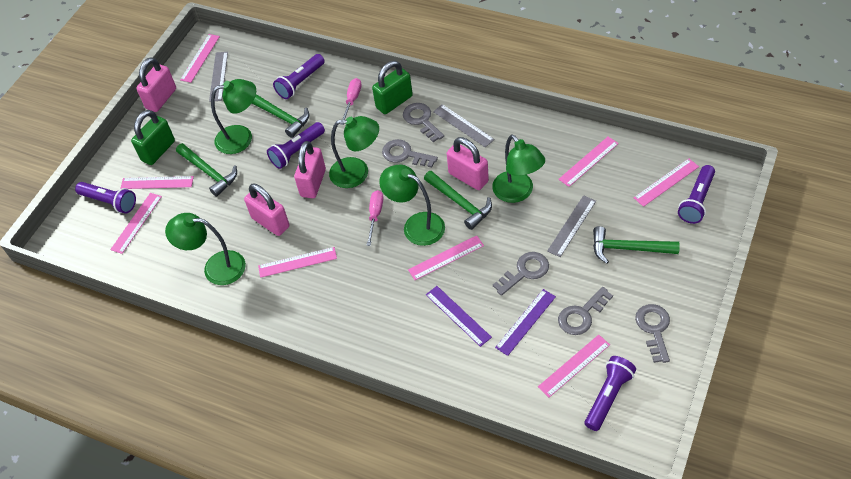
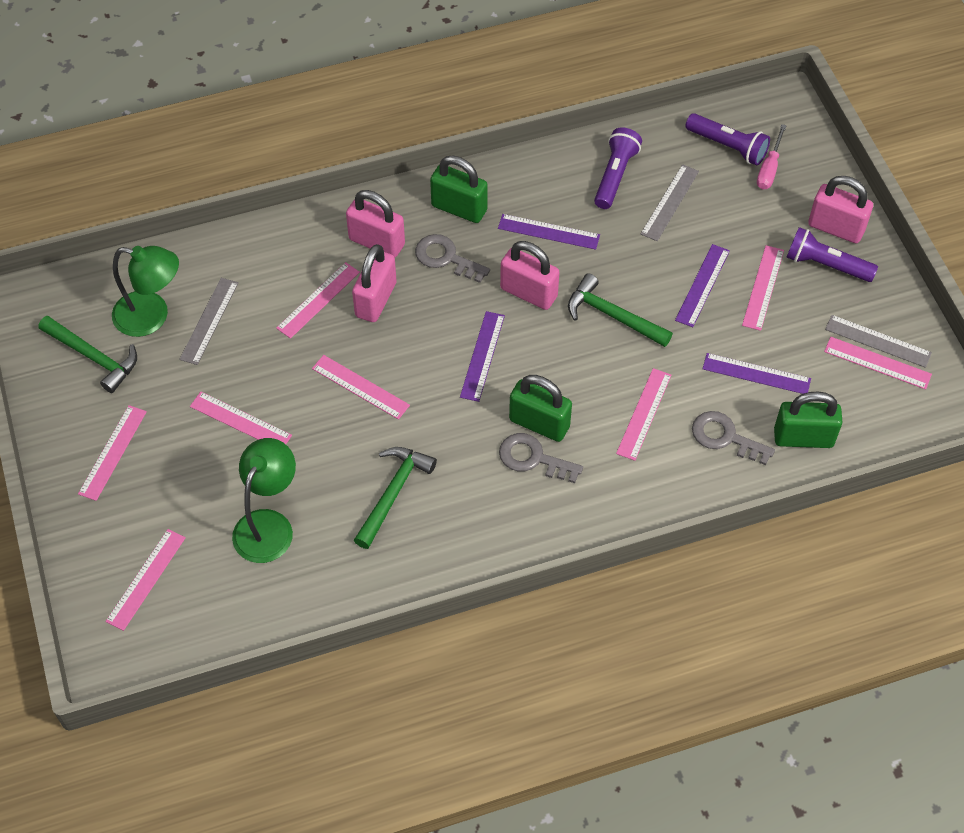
green hammer: 4 -> 3
green lamp: 5 -> 2
green padlock: 2 -> 3
grey key: 5 -> 3
pink screwdriver: 2 -> 1
purple flashlight: 5 -> 3
purple ruler: 2 -> 4

